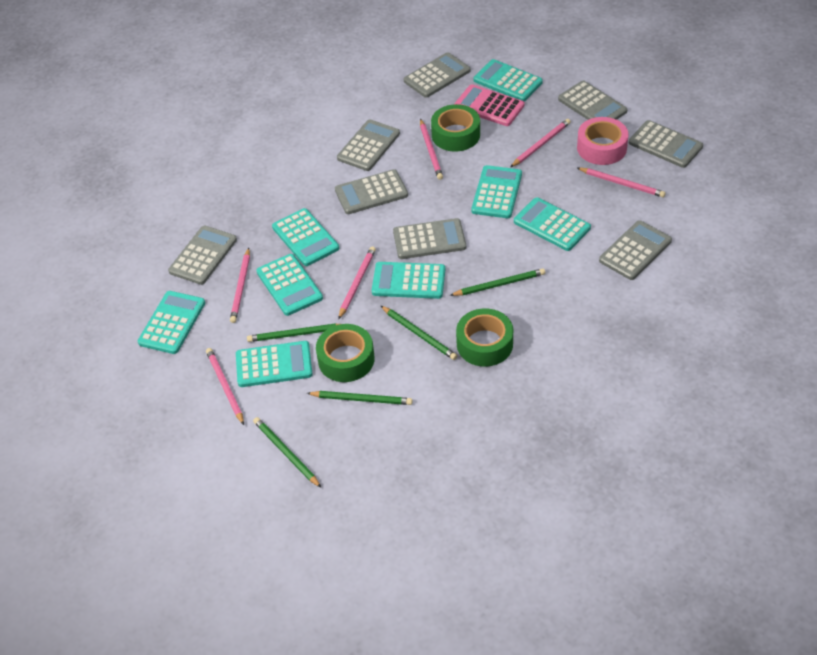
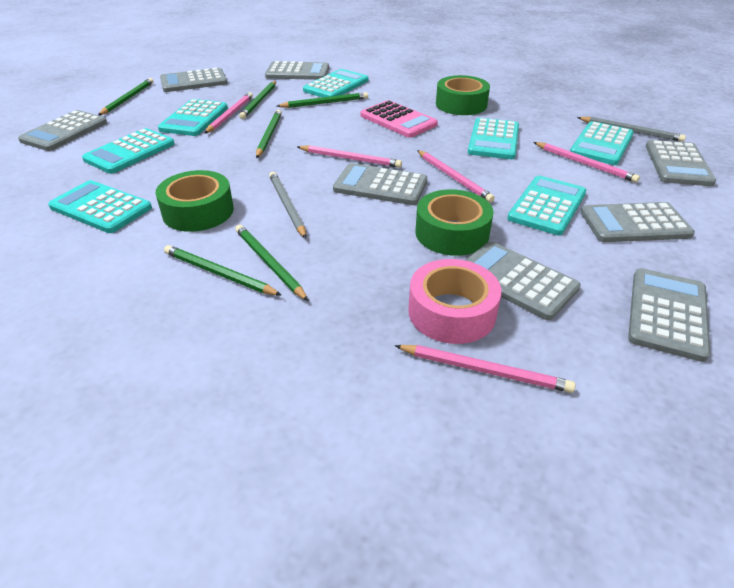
green pencil: 5 -> 6
grey pencil: 0 -> 2
pink pencil: 6 -> 5
turquoise calculator: 8 -> 7

